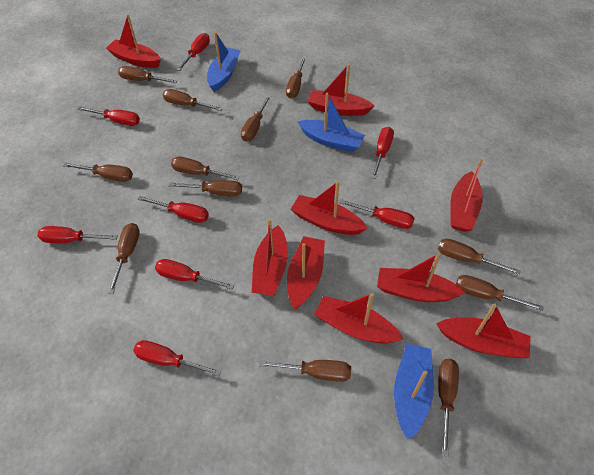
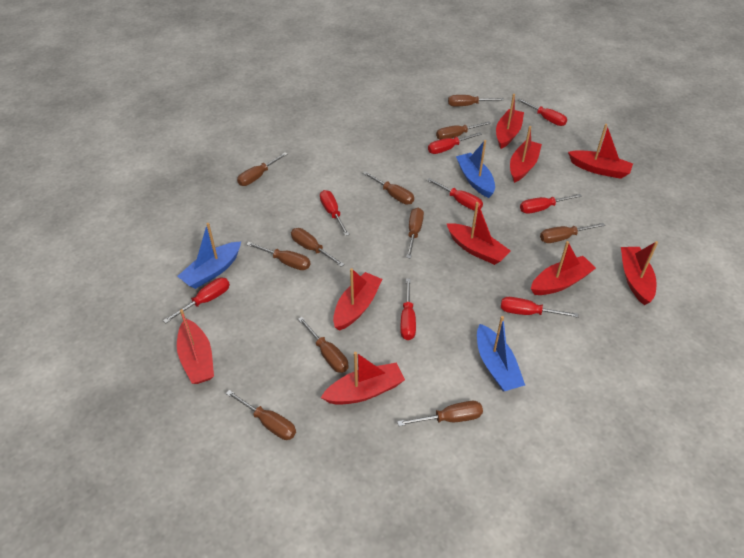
brown screwdriver: 12 -> 11

